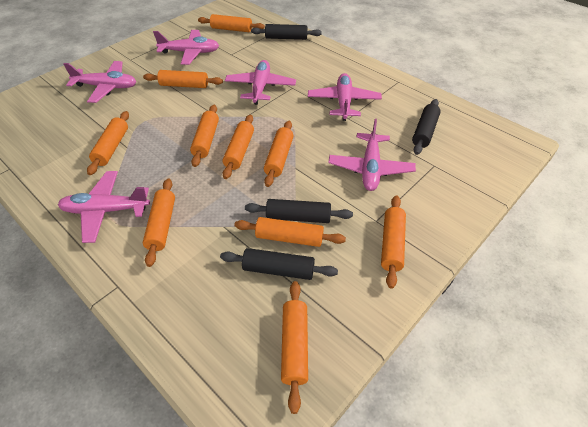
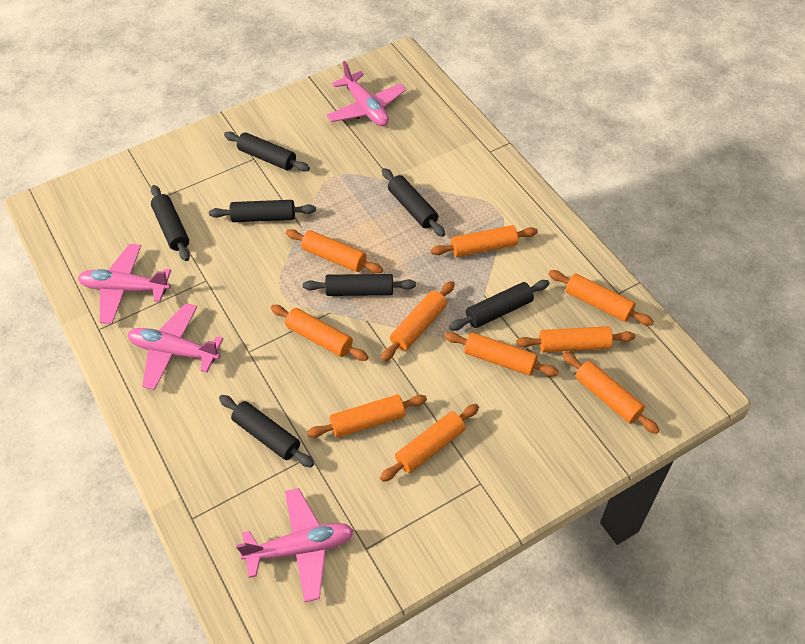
black rolling pin: 4 -> 7
pink plane: 6 -> 4

